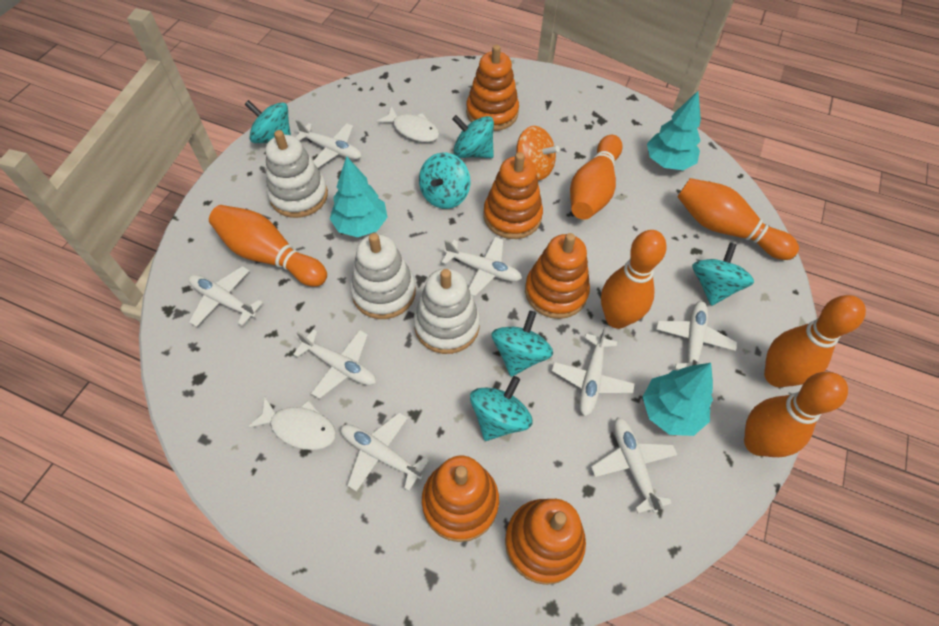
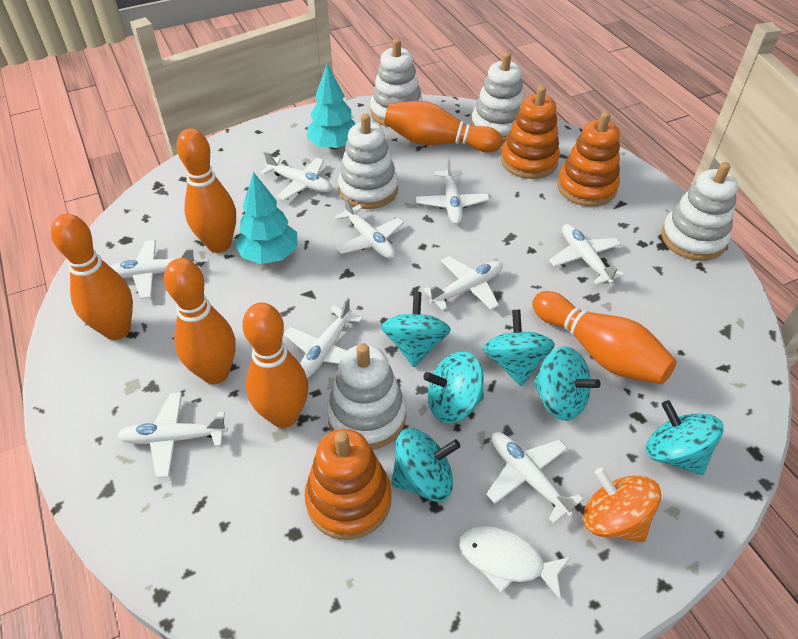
orange stacking toy: 5 -> 3
turquoise tree: 3 -> 2
white fish: 2 -> 1
white plane: 8 -> 9
white stacking toy: 3 -> 5

